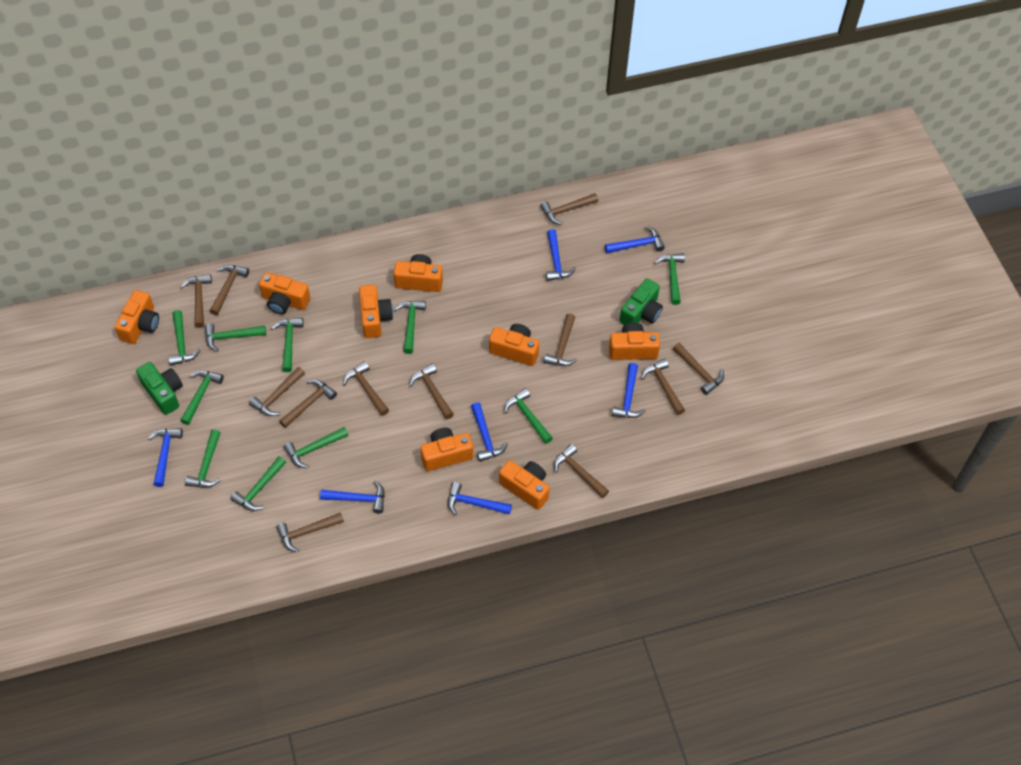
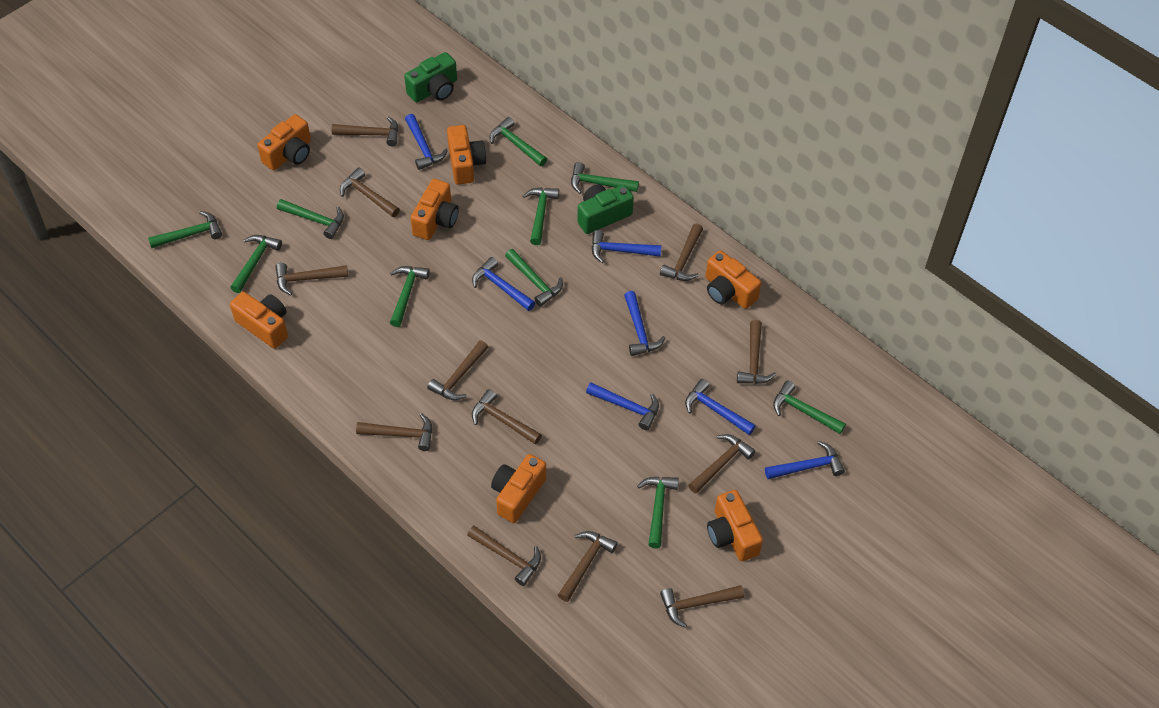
orange camera: 8 -> 7

